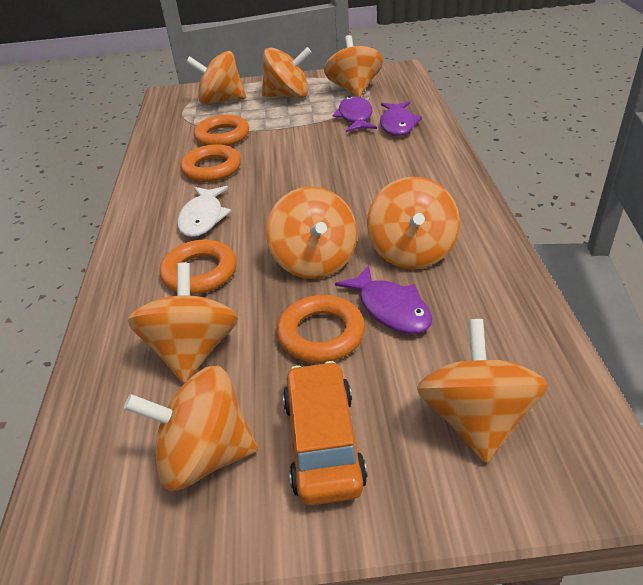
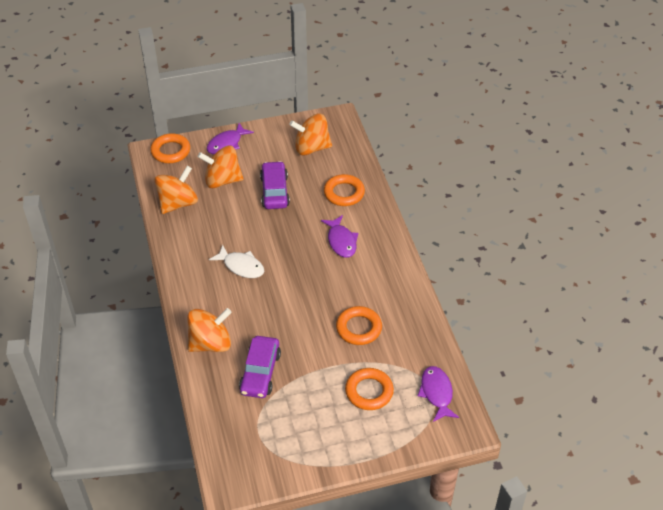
orange car: 1 -> 0
orange spinning top: 8 -> 4
purple car: 0 -> 2

